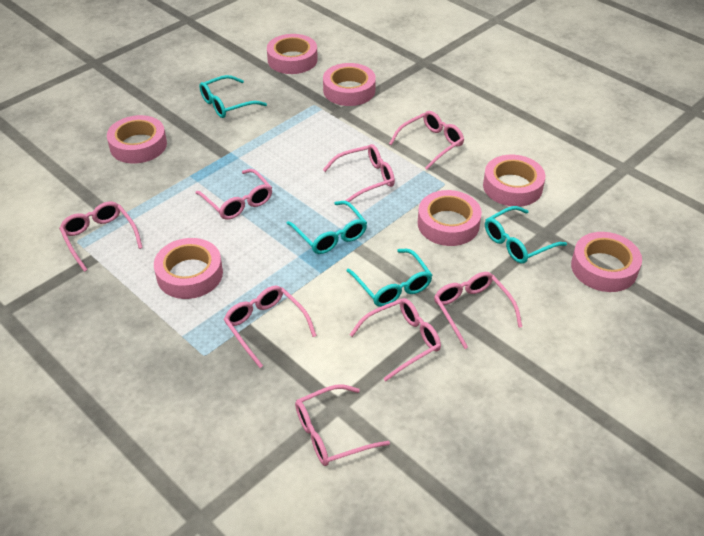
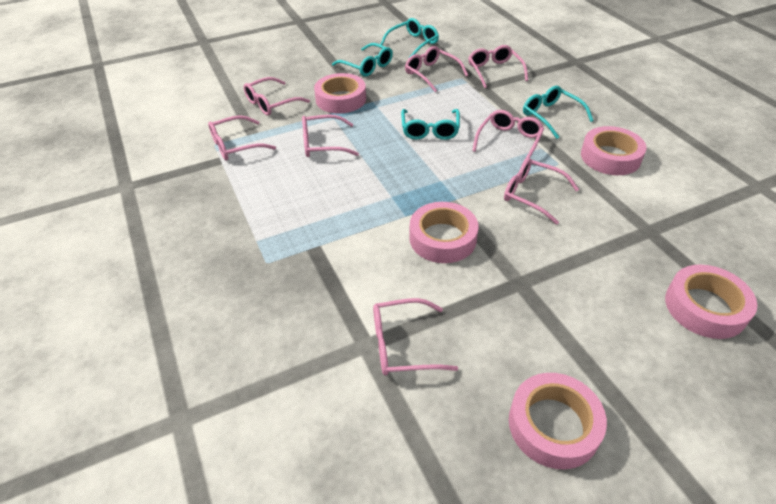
pink tape: 7 -> 5

